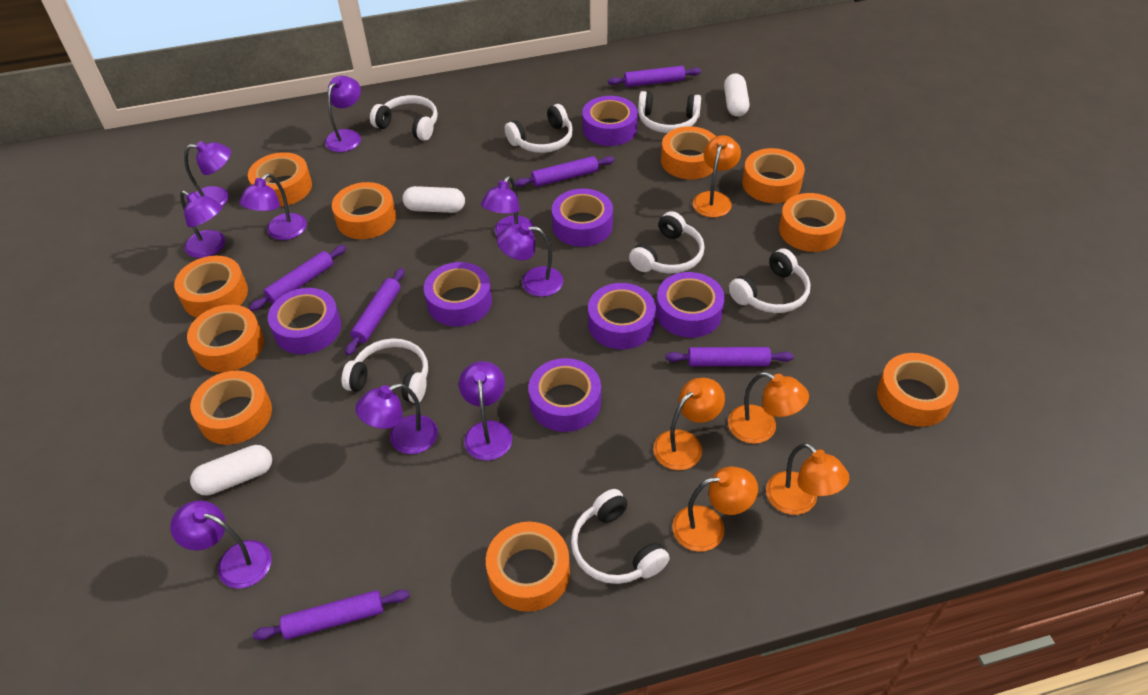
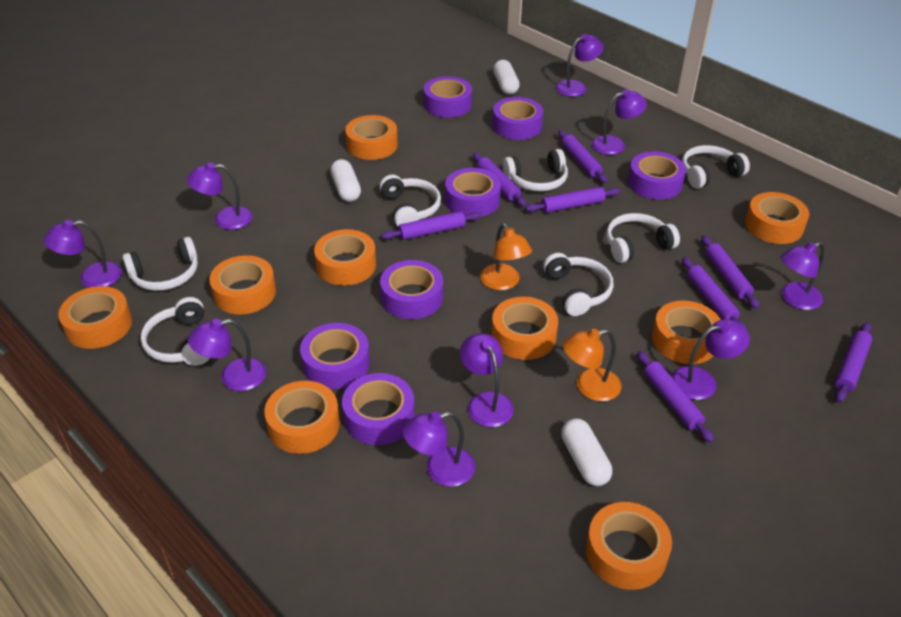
orange lamp: 5 -> 2
orange tape: 10 -> 9
purple rolling pin: 6 -> 8

